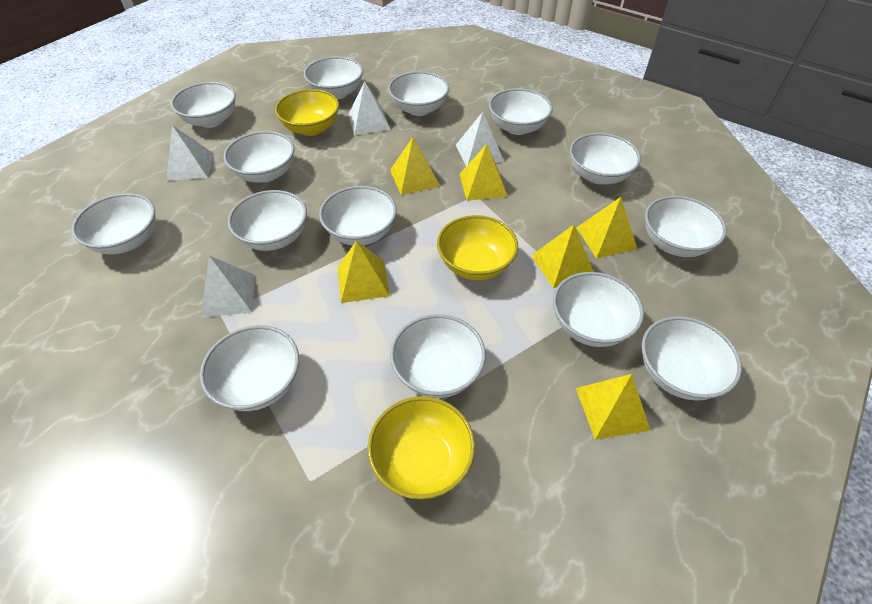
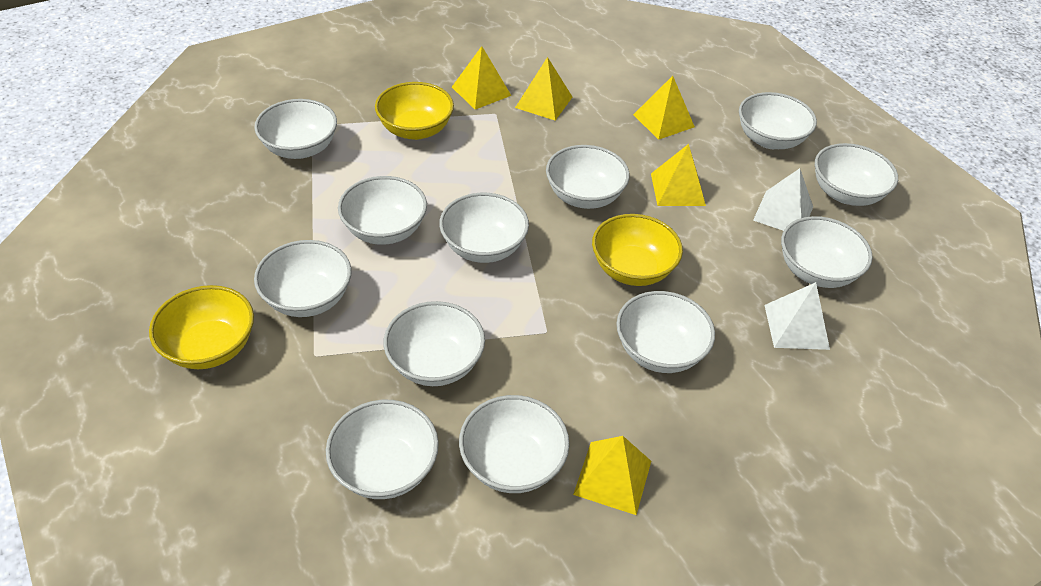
white bowl: 14 -> 12
white pyramid: 4 -> 2
yellow pyramid: 6 -> 5

